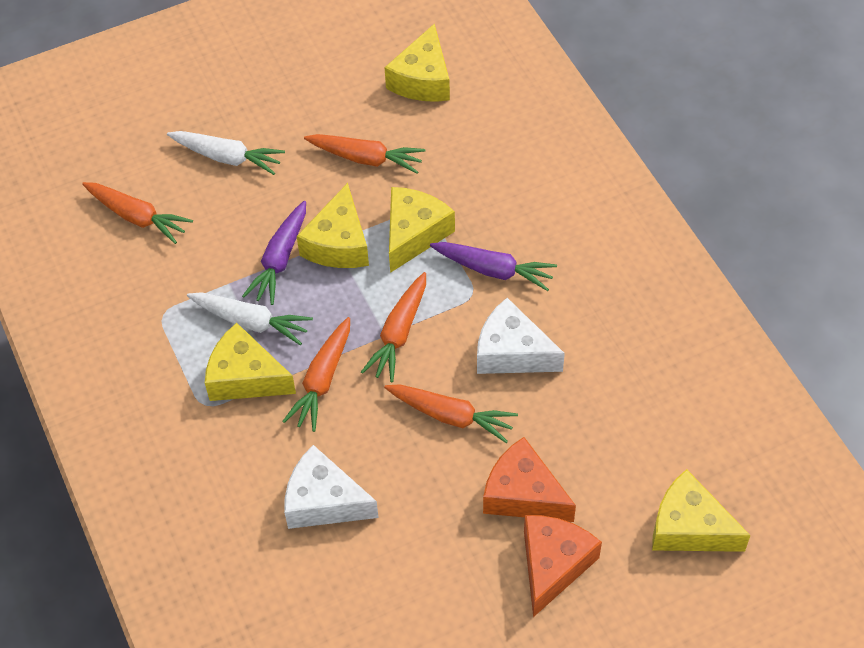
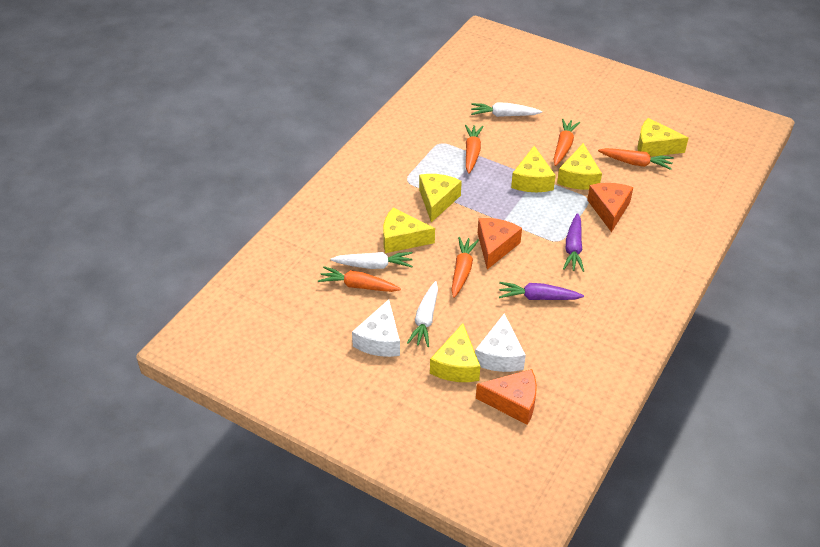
orange cheese: 2 -> 3
white carrot: 2 -> 3
yellow cheese: 5 -> 6

